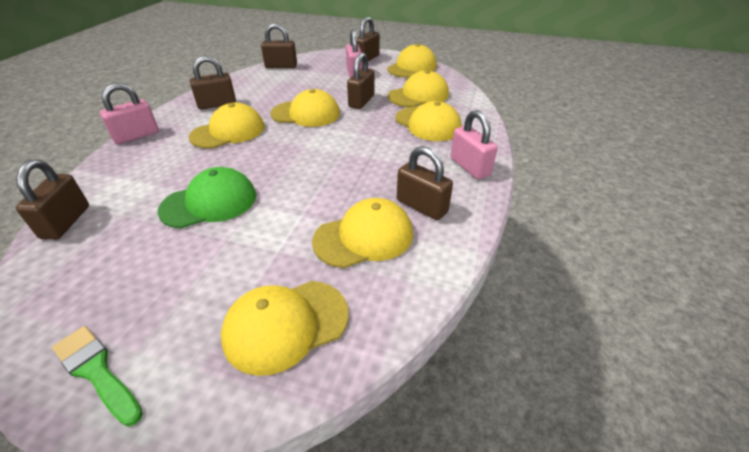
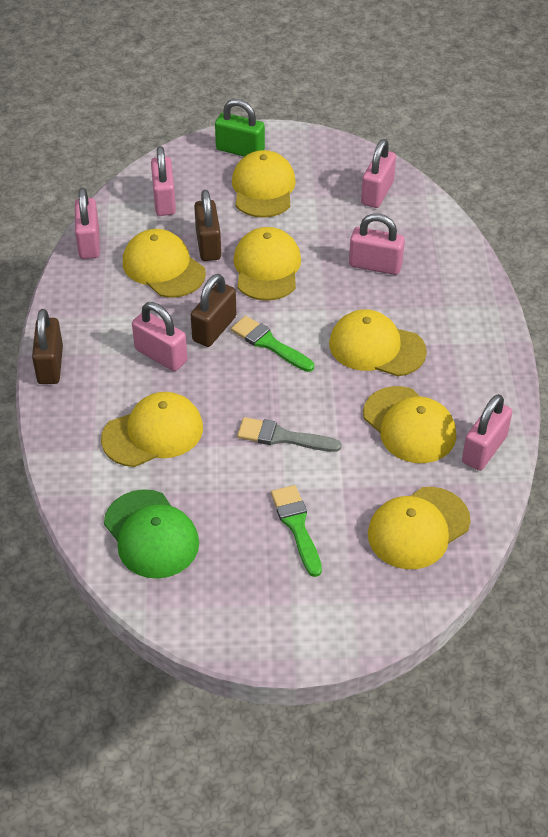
brown padlock: 6 -> 3
green brush: 1 -> 2
green padlock: 0 -> 1
grey brush: 0 -> 1
pink padlock: 3 -> 6

